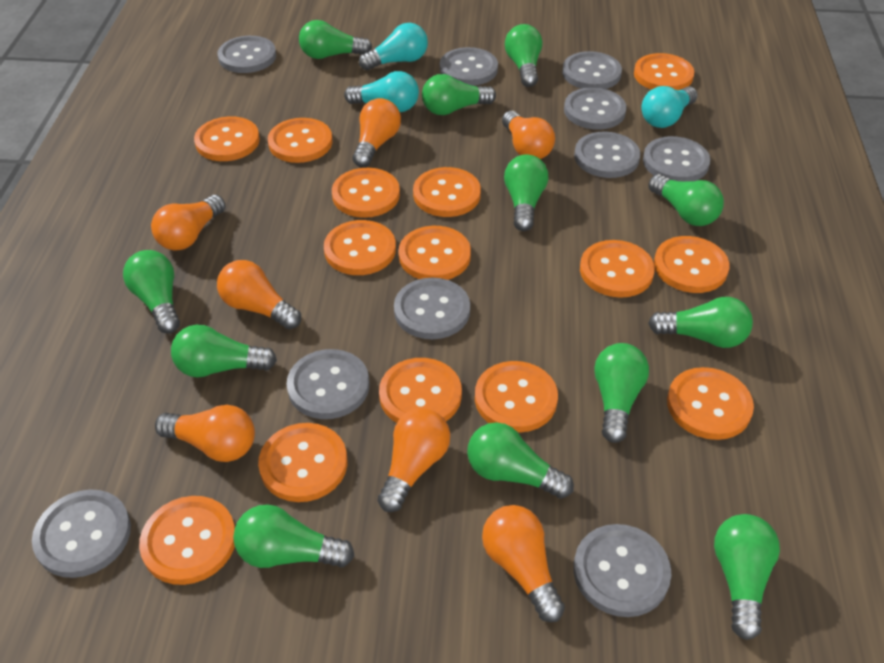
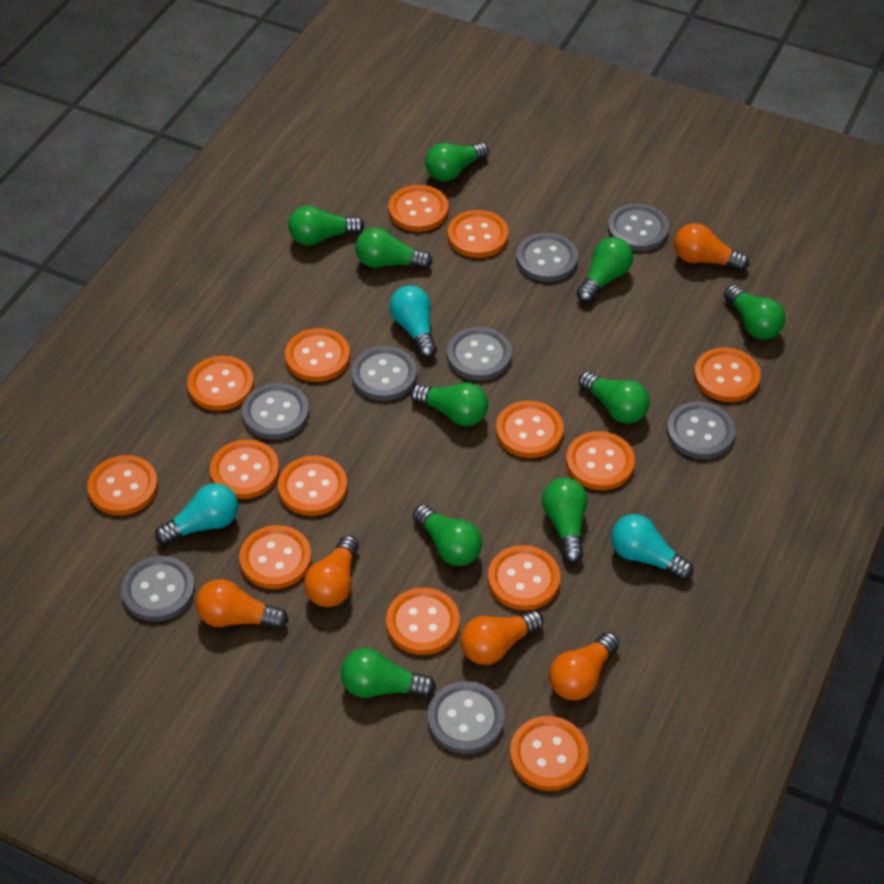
green light bulb: 12 -> 10
grey button: 10 -> 8
orange light bulb: 7 -> 5

